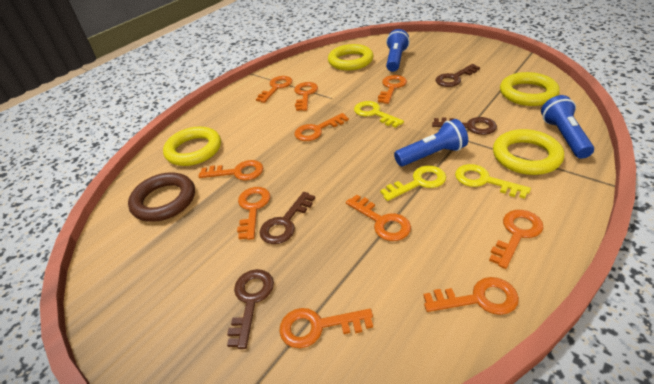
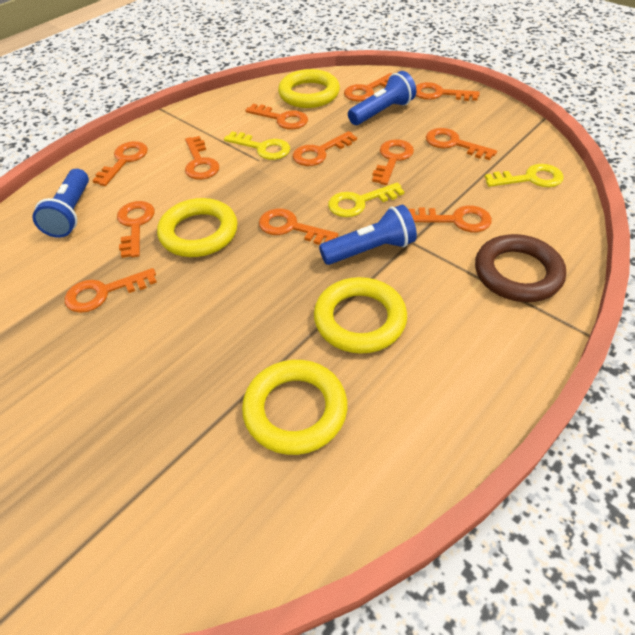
brown key: 4 -> 0
orange key: 10 -> 12

